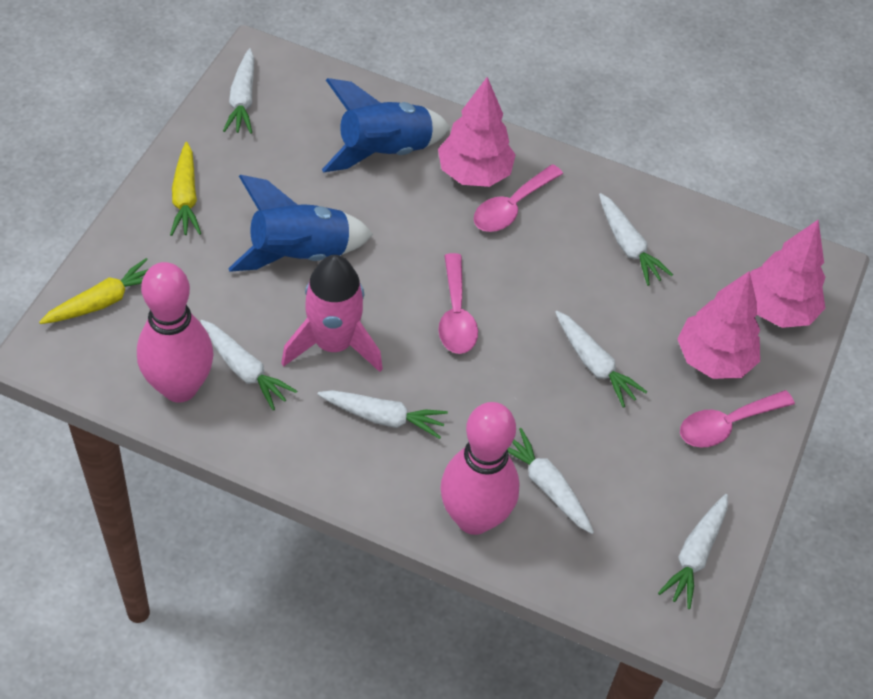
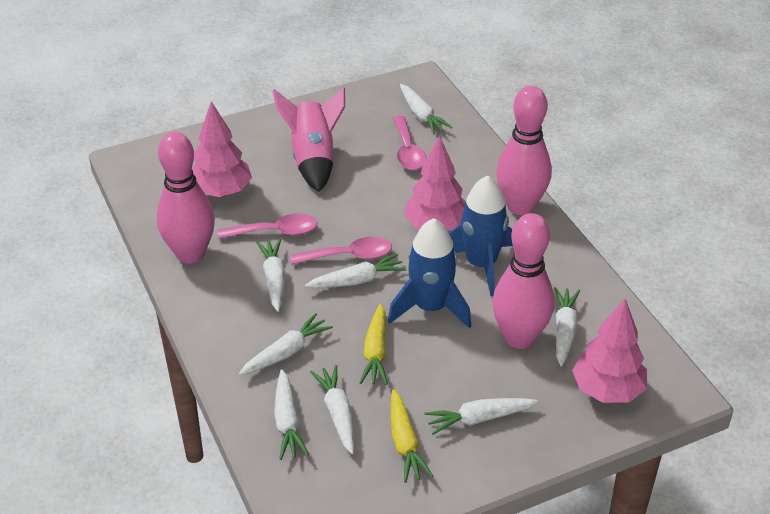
pink bowling pin: 2 -> 3
white carrot: 7 -> 8

